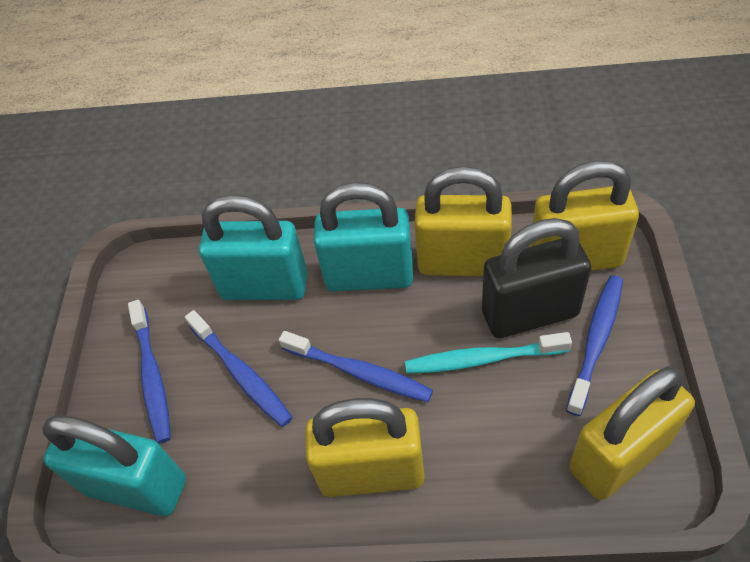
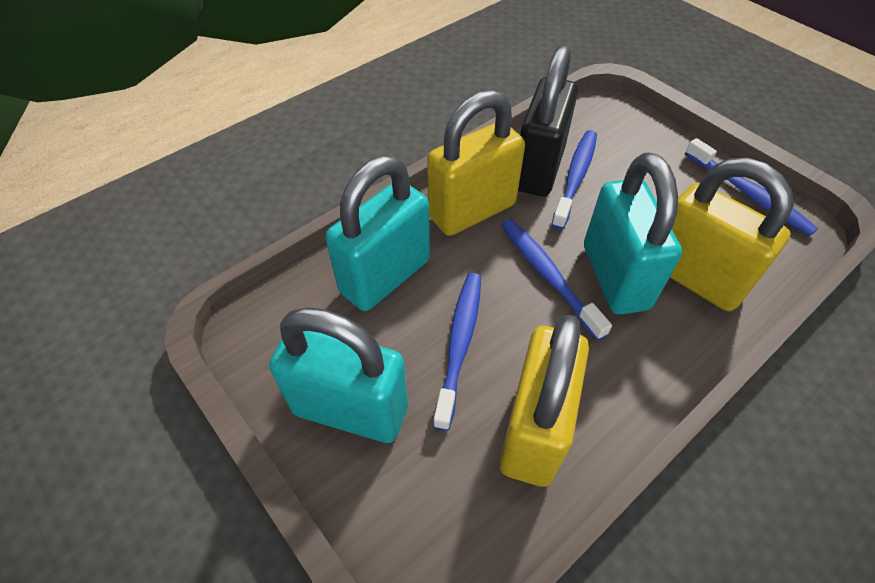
turquoise toothbrush: 1 -> 0
yellow padlock: 4 -> 3

